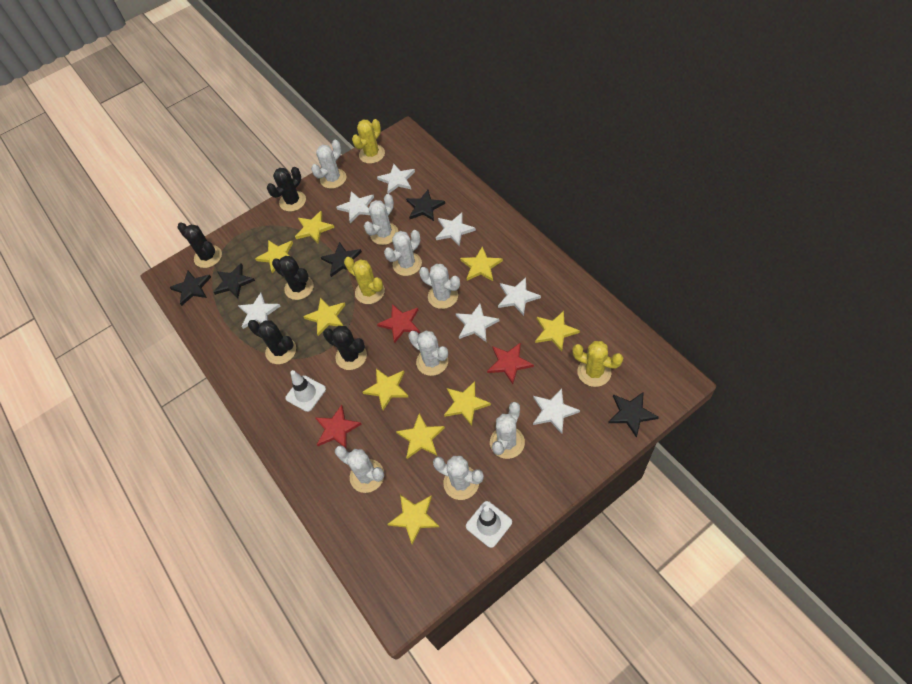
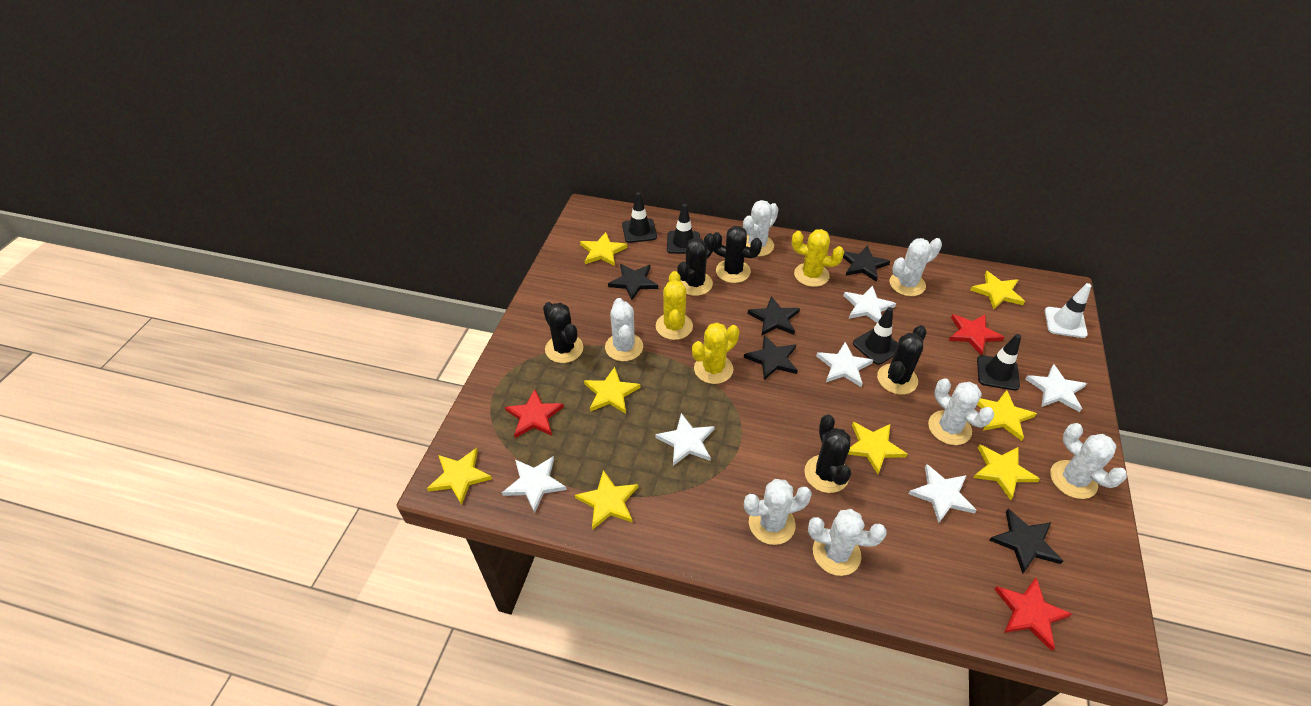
black traffic cone: 0 -> 4
white cactus: 8 -> 7
white star: 7 -> 6
white traffic cone: 2 -> 1
yellow star: 9 -> 8

